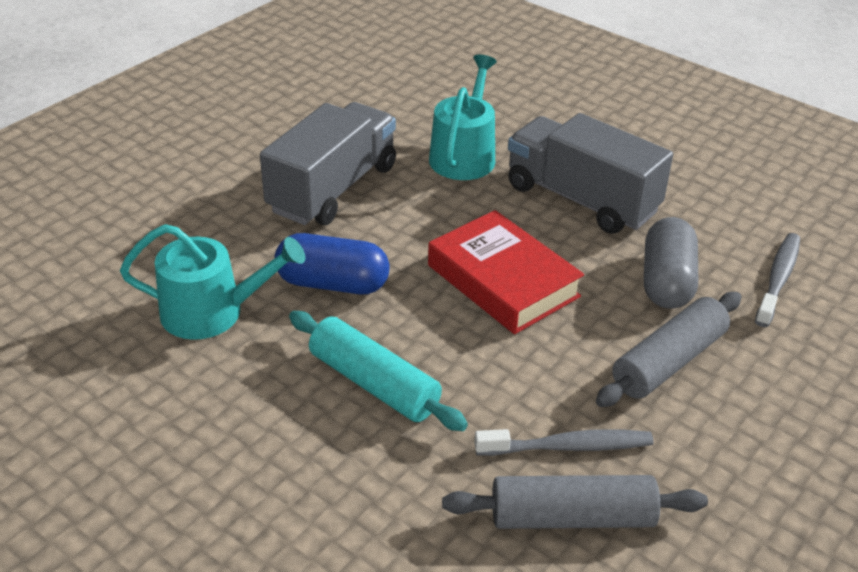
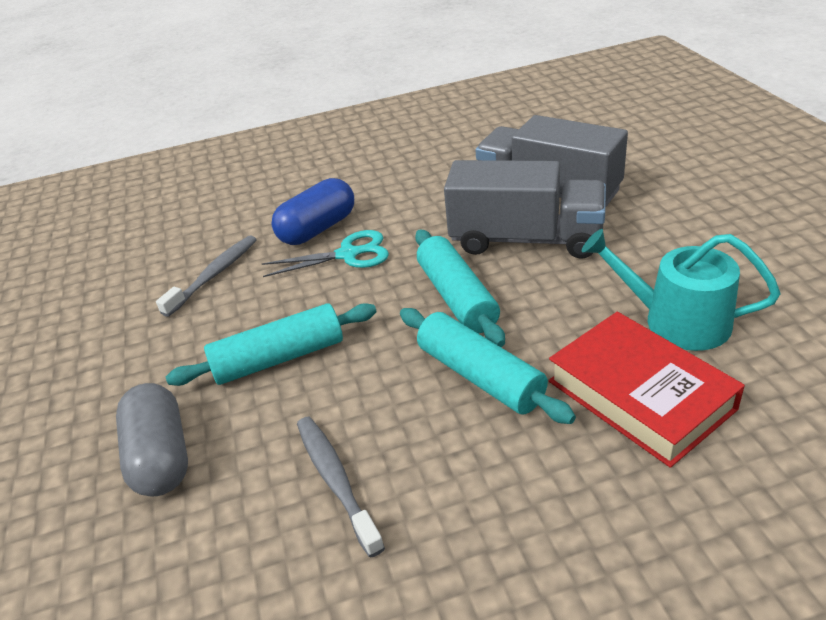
grey rolling pin: 2 -> 0
turquoise rolling pin: 1 -> 3
turquoise scissors: 0 -> 1
turquoise watering can: 2 -> 1

